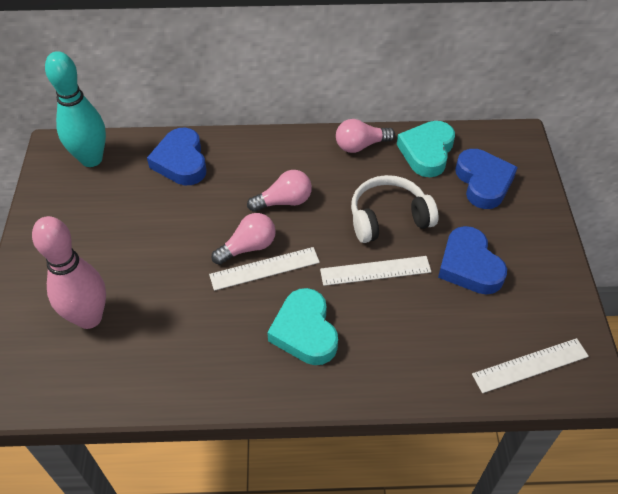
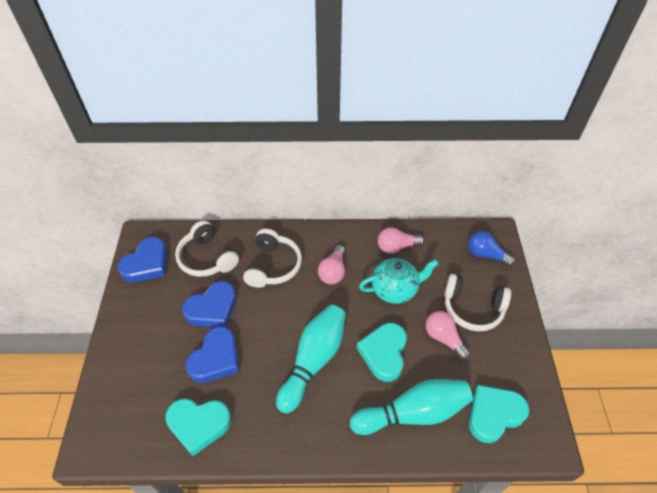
blue light bulb: 0 -> 1
pink bowling pin: 1 -> 0
turquoise bowling pin: 1 -> 2
turquoise heart: 2 -> 3
turquoise teapot: 0 -> 1
white headphones: 1 -> 3
white ruler: 3 -> 0

